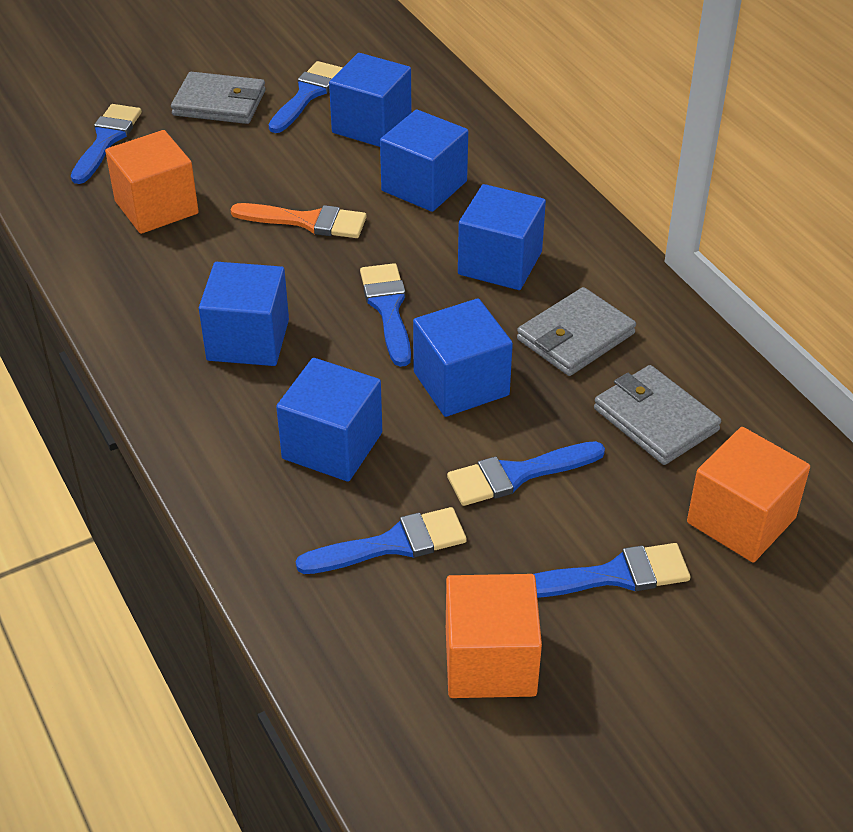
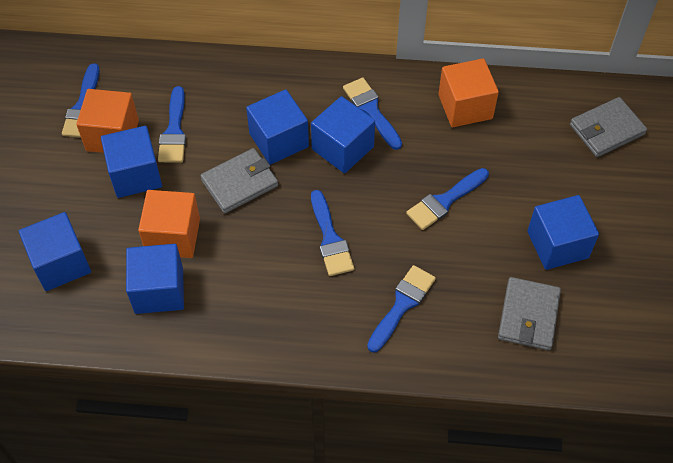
orange brush: 1 -> 0

